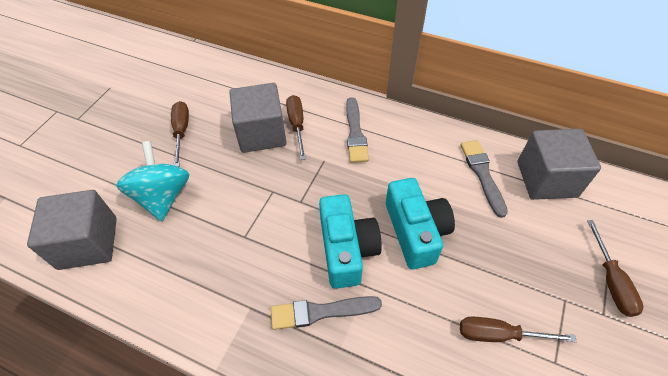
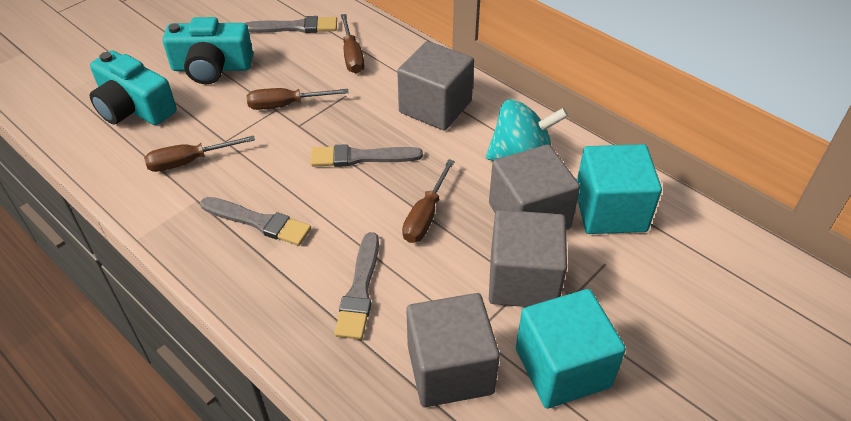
grey brush: 3 -> 4
grey cube: 3 -> 4
turquoise cube: 0 -> 2

